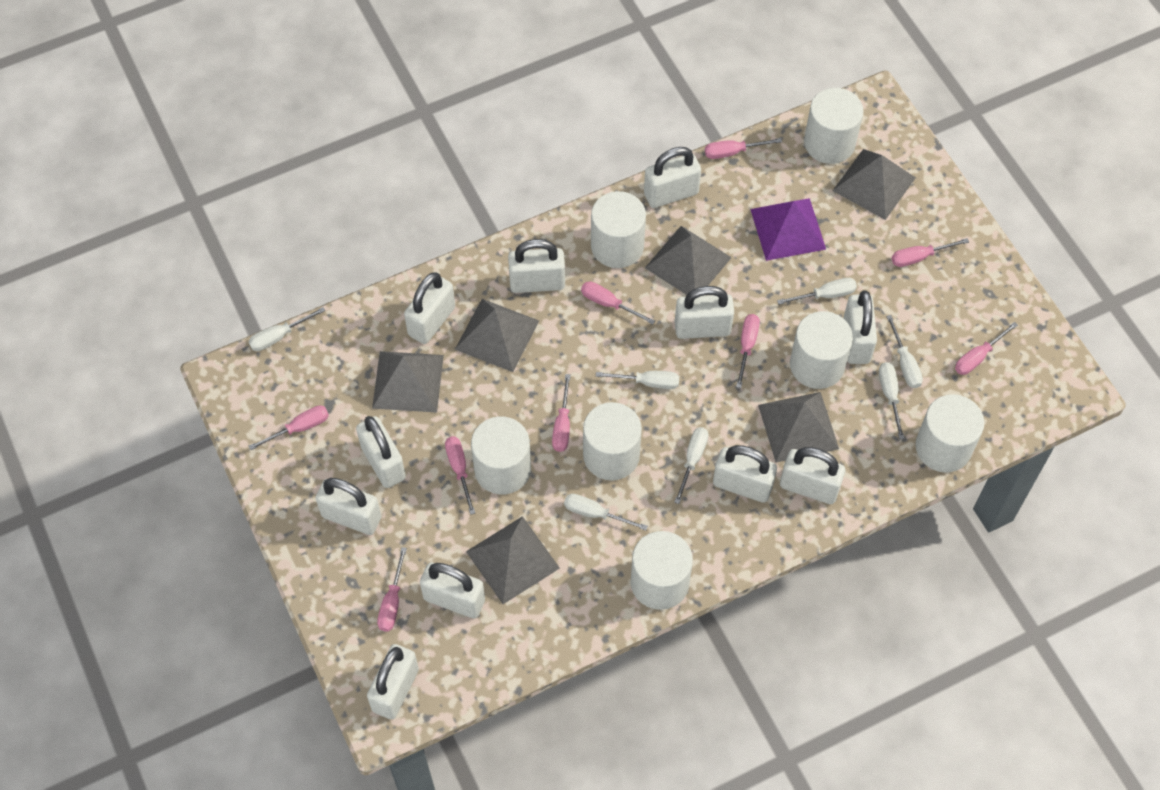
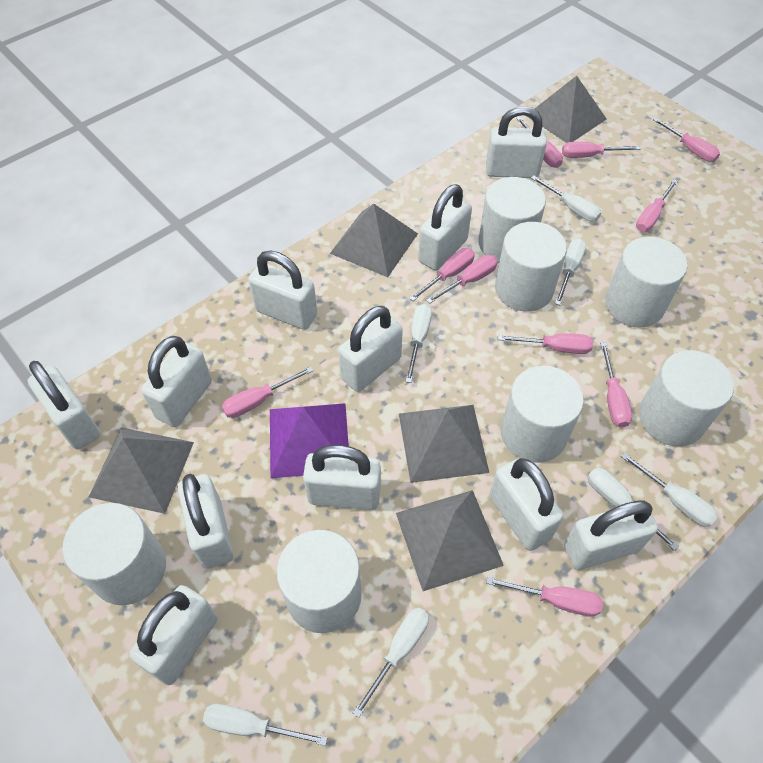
grey pyramid: 6 -> 5
pink screwdriver: 9 -> 10

